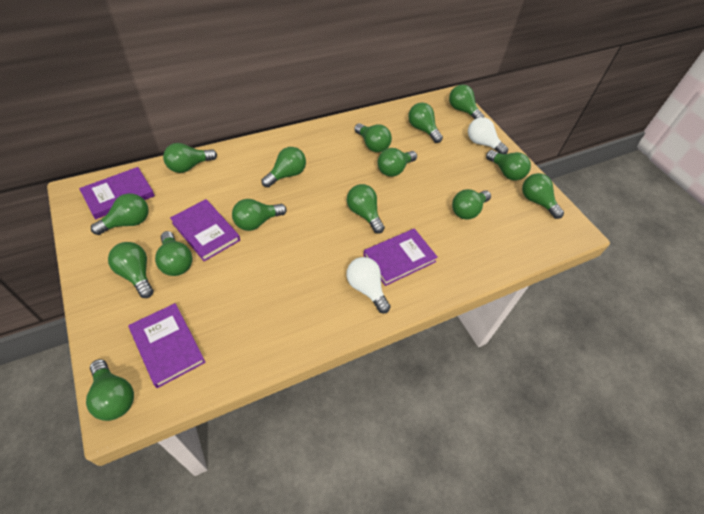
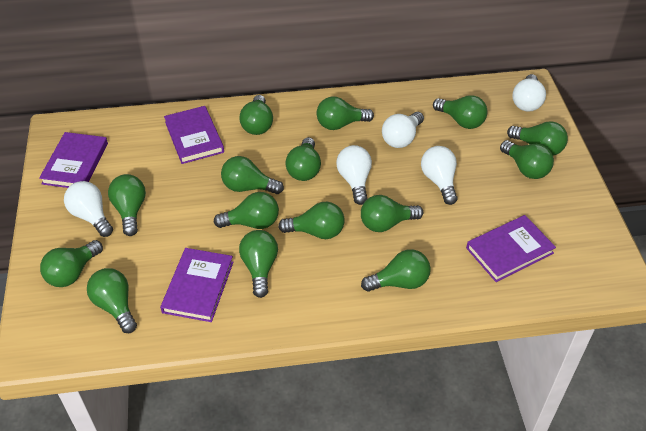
white light bulb: 2 -> 5

